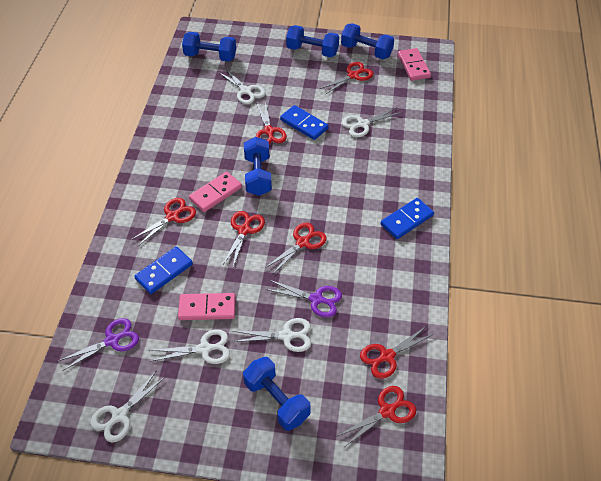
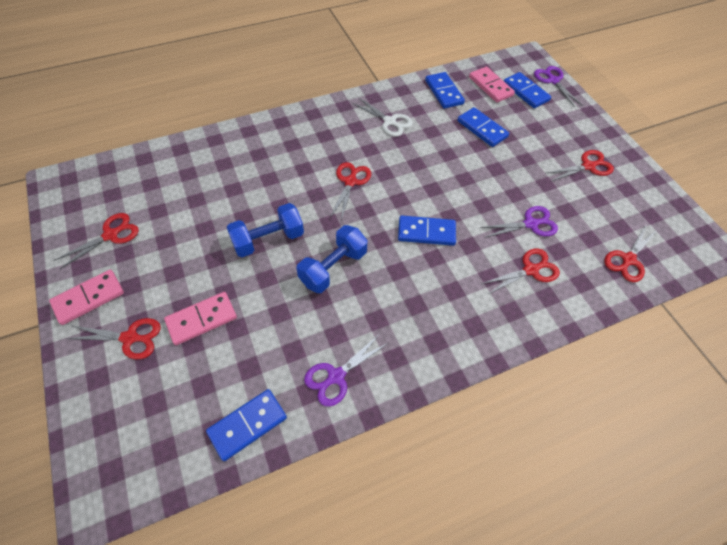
blue domino: 3 -> 5
blue dumbbell: 5 -> 2
purple scissors: 2 -> 3
red scissors: 7 -> 6
white scissors: 5 -> 1

